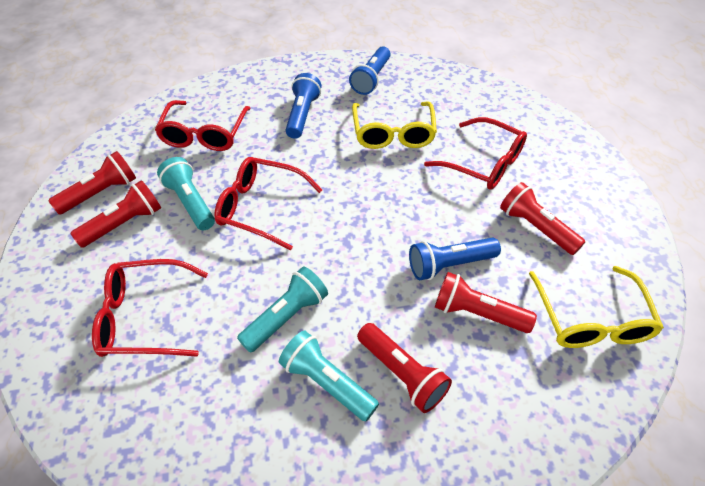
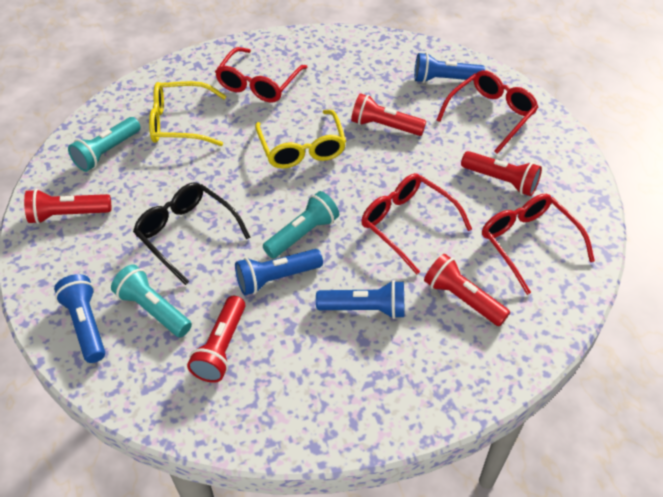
black glasses: 0 -> 1
blue flashlight: 3 -> 4

